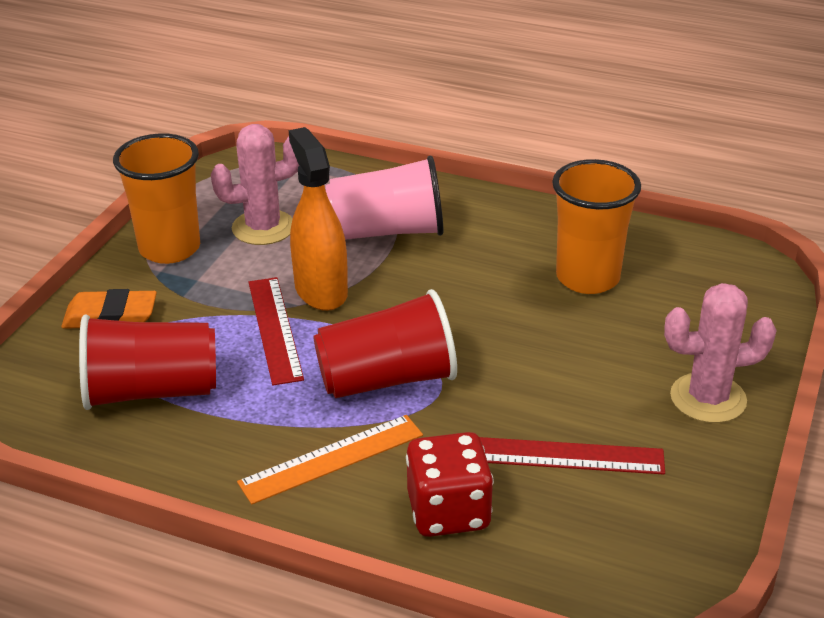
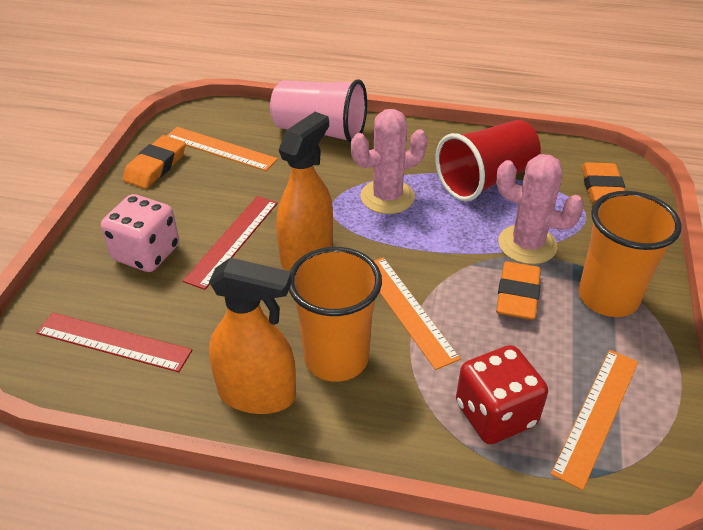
orange eraser: 1 -> 3
orange ruler: 1 -> 3
orange spray bottle: 1 -> 2
pink dice: 0 -> 1
red cup: 2 -> 1

